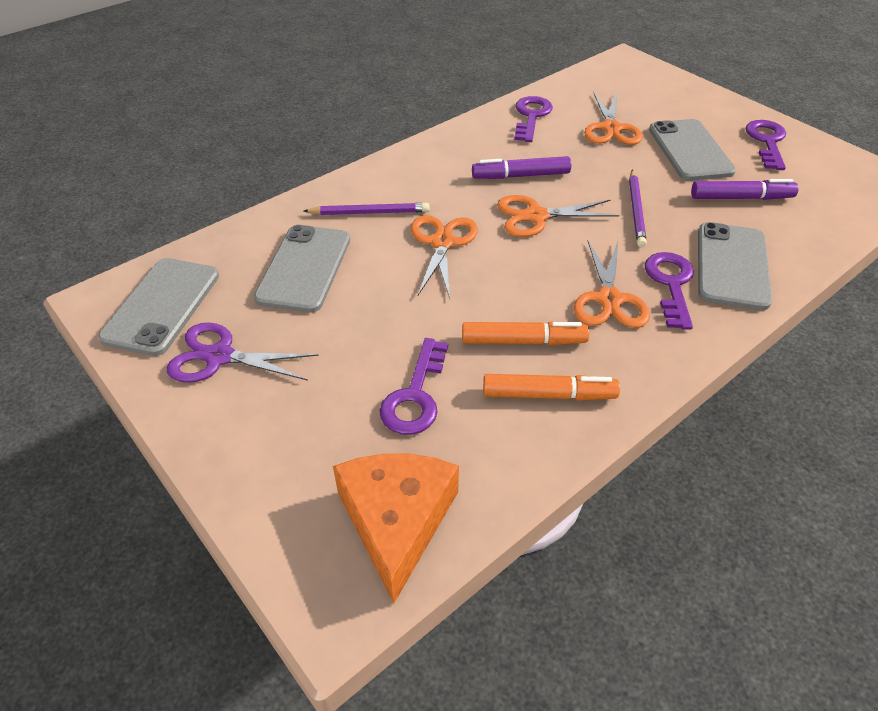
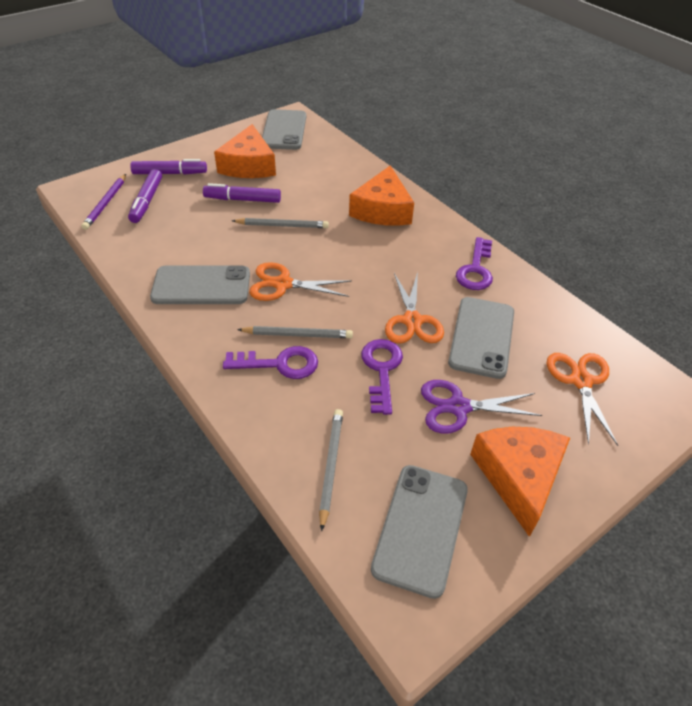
grey pencil: 0 -> 3
orange cheese: 1 -> 3
orange marker: 2 -> 0
orange scissors: 4 -> 3
purple key: 4 -> 3
purple marker: 2 -> 3
purple pencil: 2 -> 1

